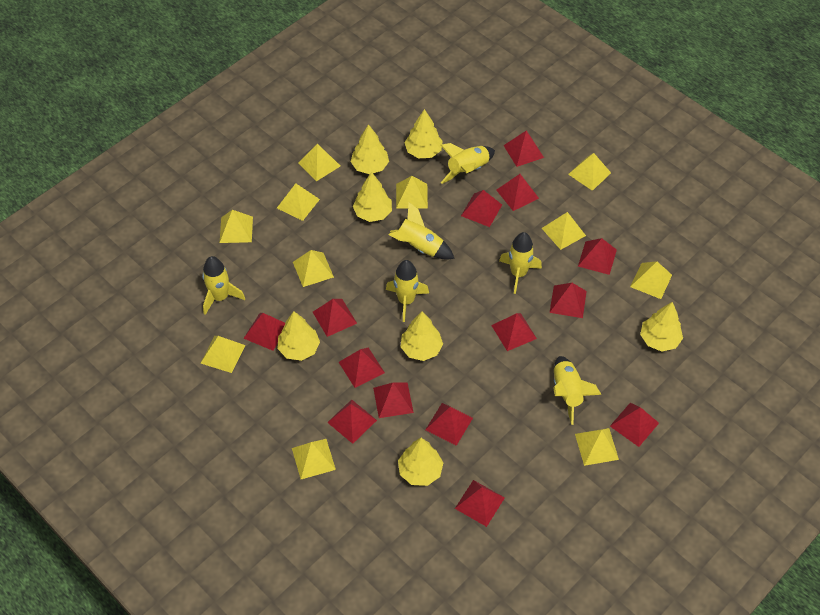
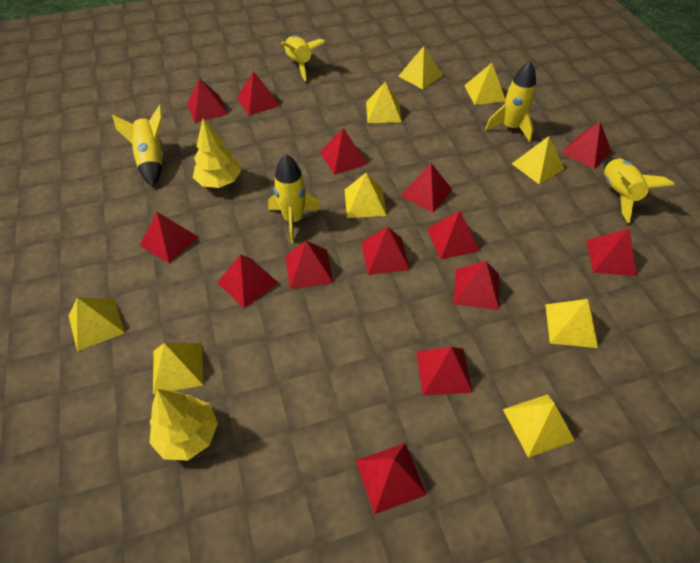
yellow pyramid: 11 -> 9
yellow rocket: 6 -> 5
yellow tree: 7 -> 2

